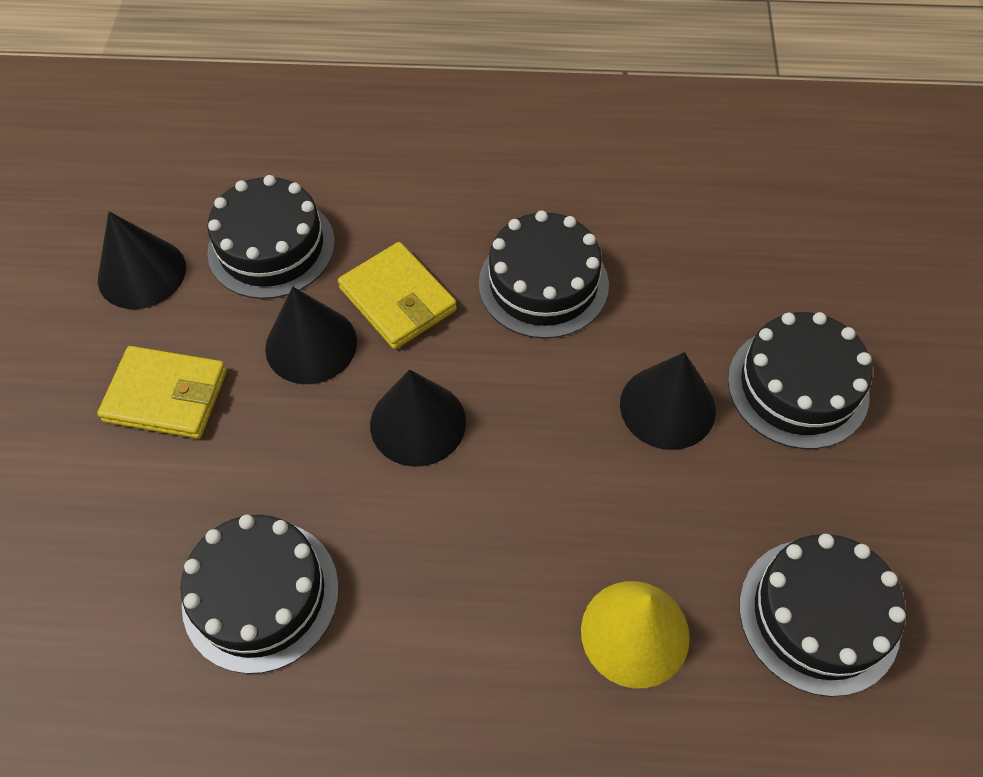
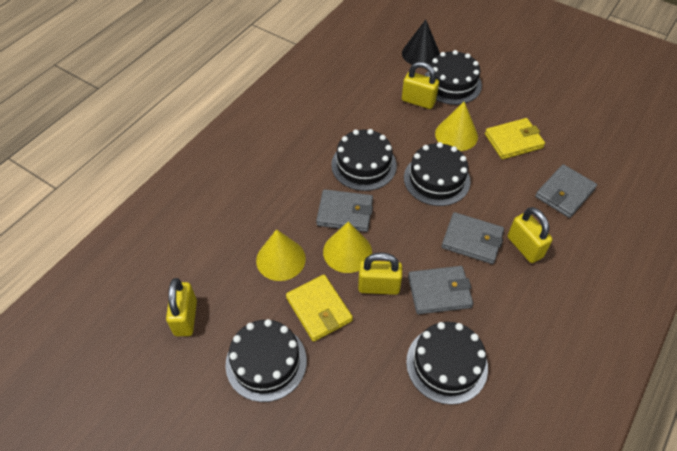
black cone: 4 -> 1
grey wallet: 0 -> 4
yellow cone: 1 -> 3
yellow padlock: 0 -> 4

